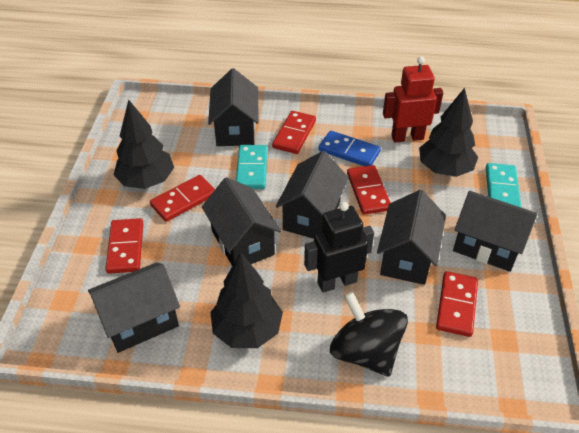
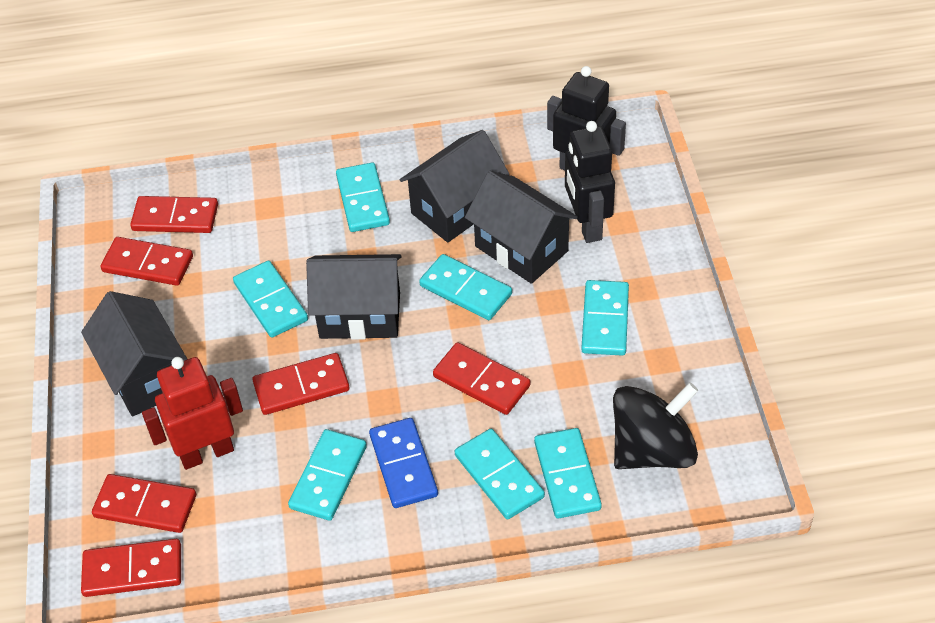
black house: 6 -> 4
black robot: 1 -> 2
black tree: 3 -> 0
red domino: 5 -> 6
turquoise domino: 2 -> 7

